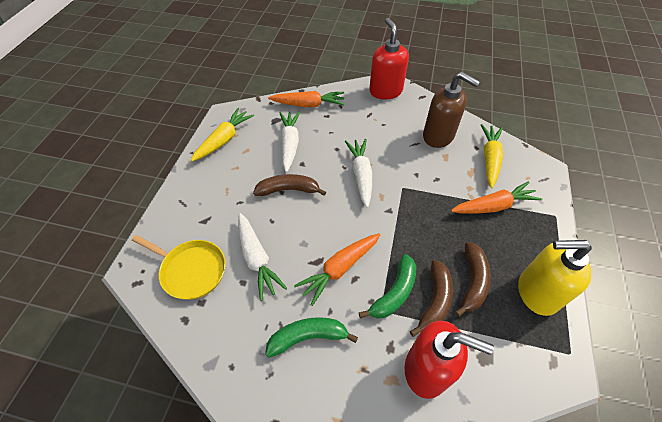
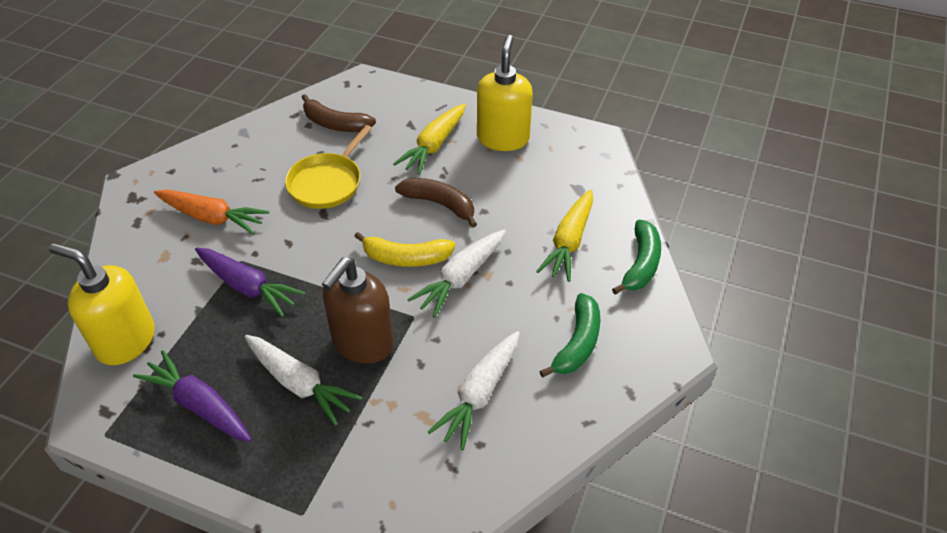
brown banana: 3 -> 2
orange carrot: 3 -> 1
purple carrot: 0 -> 2
red soap dispenser: 2 -> 0
yellow banana: 0 -> 1
yellow soap dispenser: 1 -> 2

